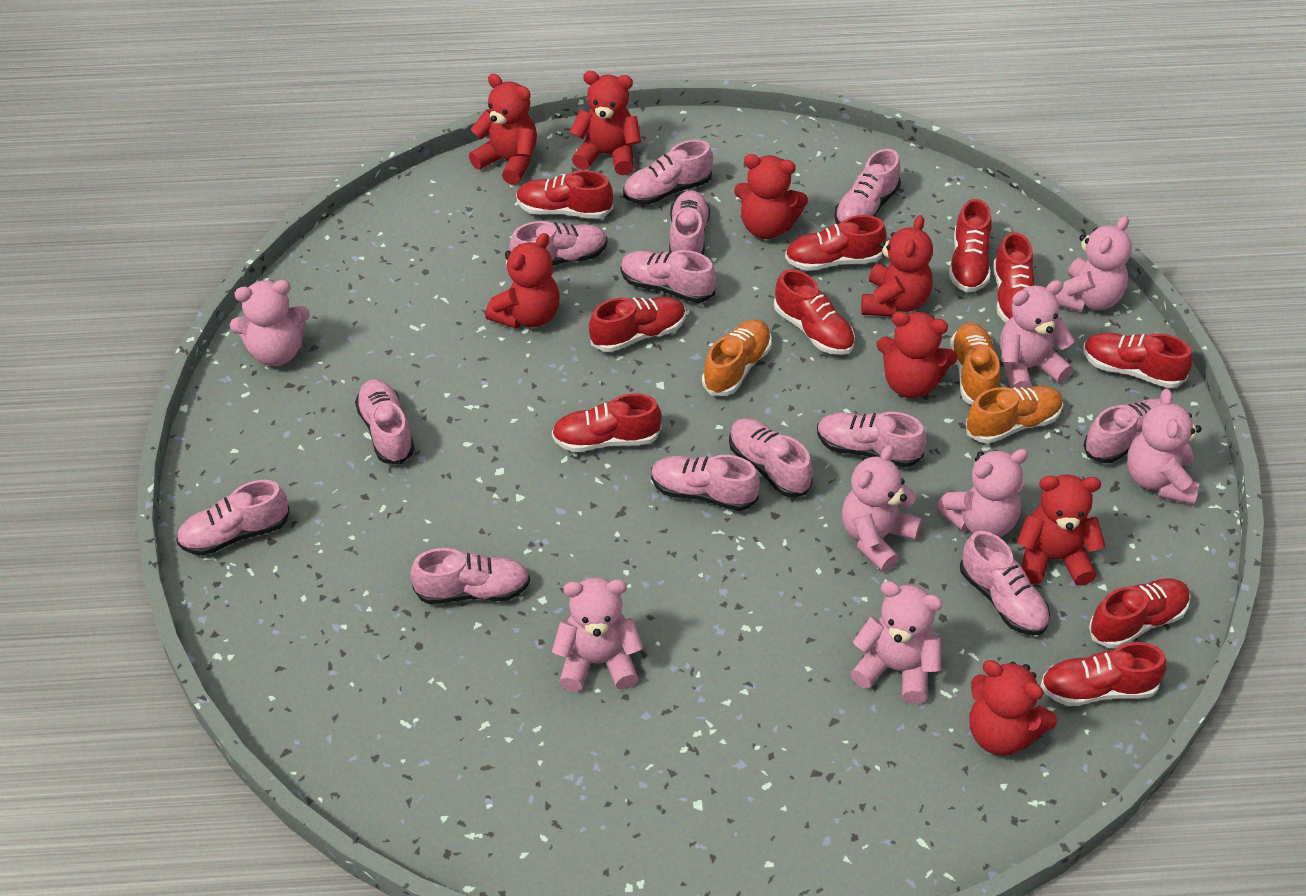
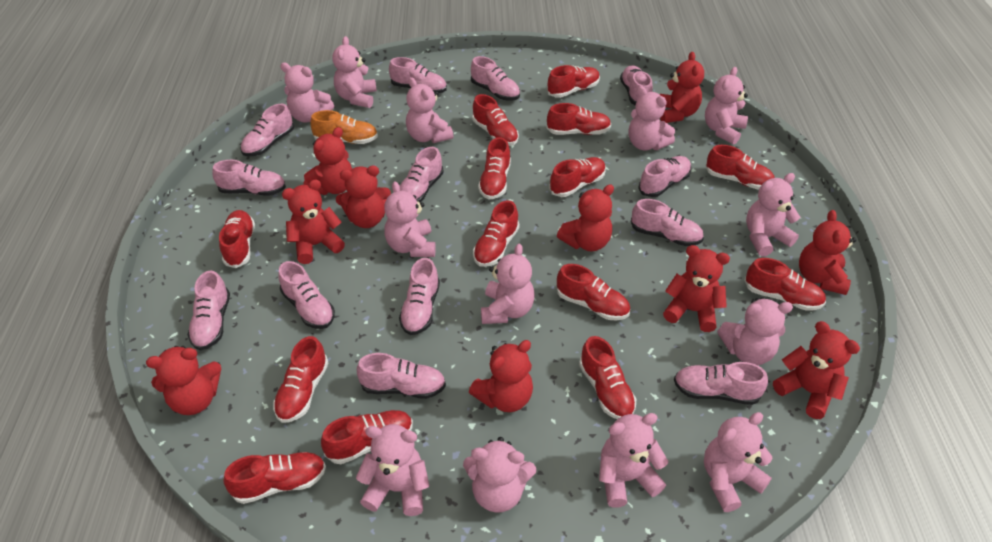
orange shoe: 3 -> 1
pink teddy bear: 8 -> 13
red shoe: 10 -> 14
red teddy bear: 8 -> 10

